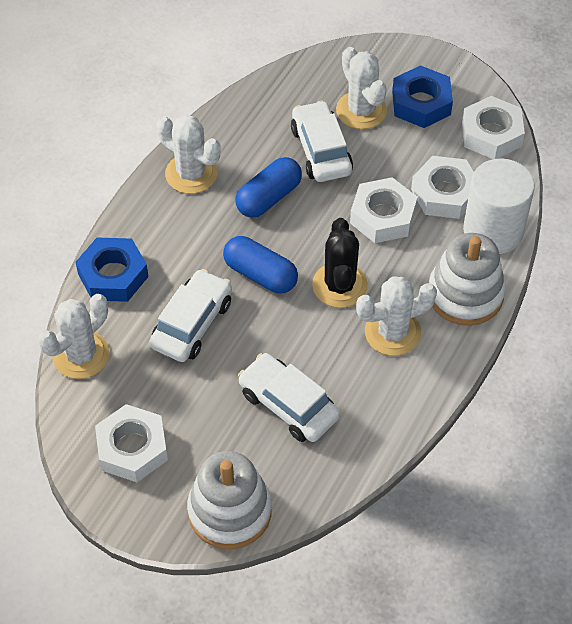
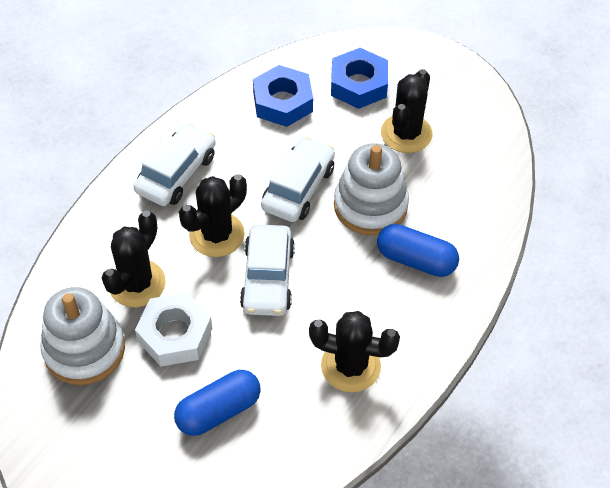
black cactus: 1 -> 4
white cactus: 4 -> 0
white cylinder: 1 -> 0
white nut: 4 -> 1

